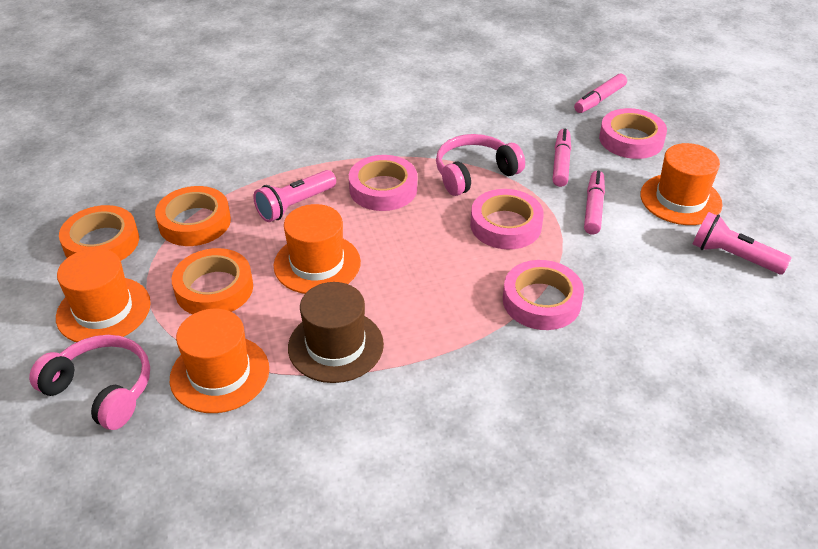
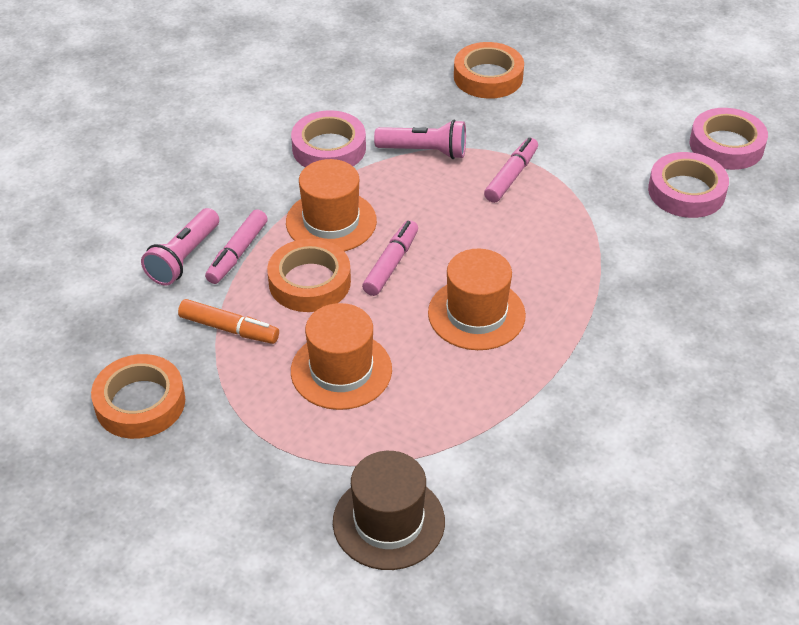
orange hat: 4 -> 3
orange marker: 0 -> 1
pink headphones: 2 -> 0
pink tape: 4 -> 3

